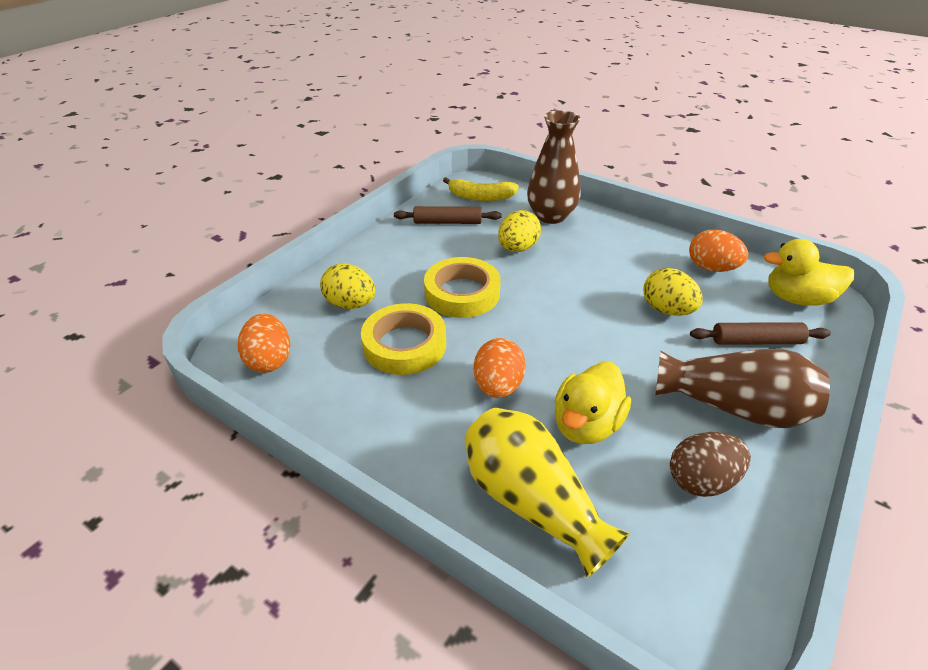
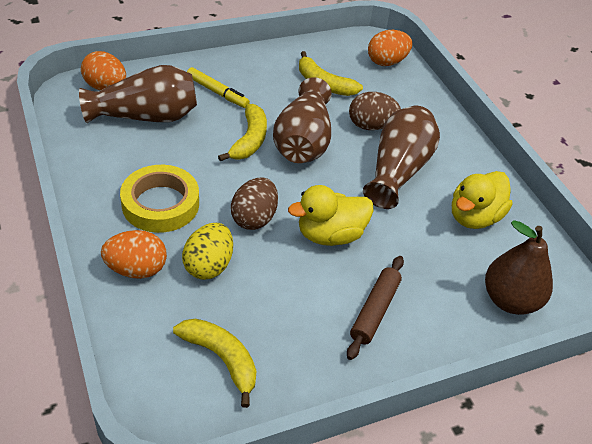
brown egg: 1 -> 2
brown pear: 0 -> 1
brown rolling pin: 2 -> 1
brown vase: 2 -> 3
yellow banana: 1 -> 3
yellow egg: 3 -> 1
yellow marker: 0 -> 1
yellow tape: 2 -> 1
yellow vase: 1 -> 0

